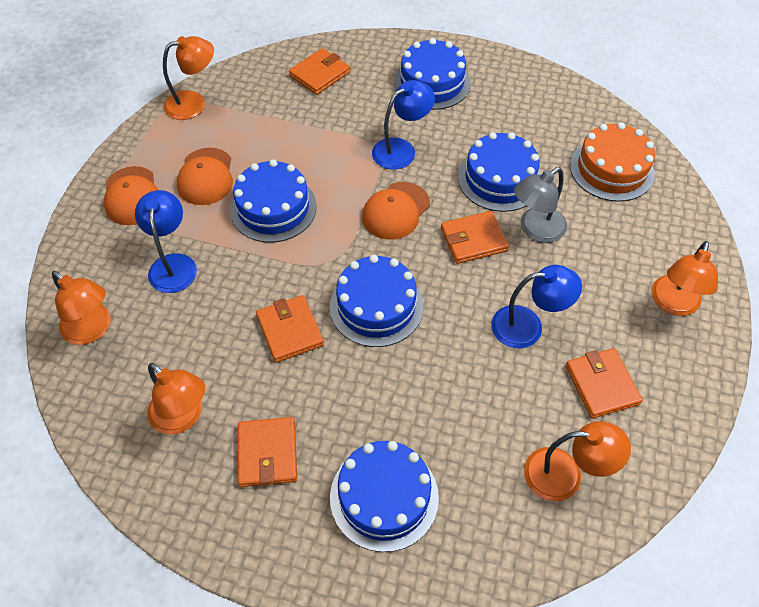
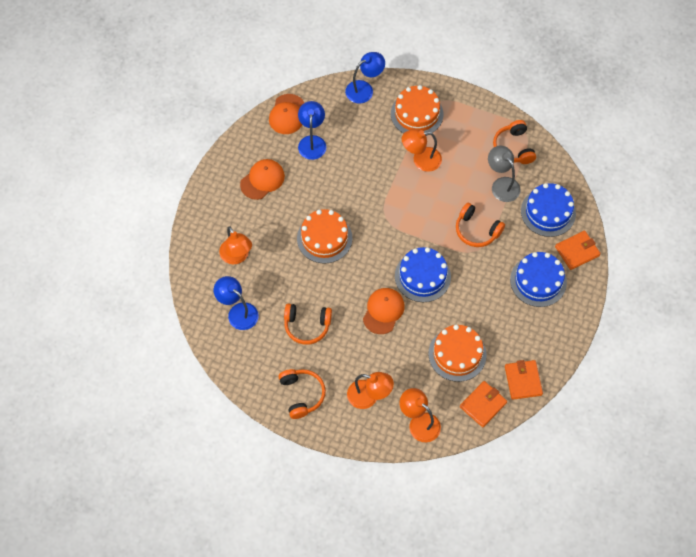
blue cake: 5 -> 3
orange cake: 1 -> 3
orange headphones: 0 -> 4
orange lamp: 5 -> 4
orange wallet: 5 -> 3

